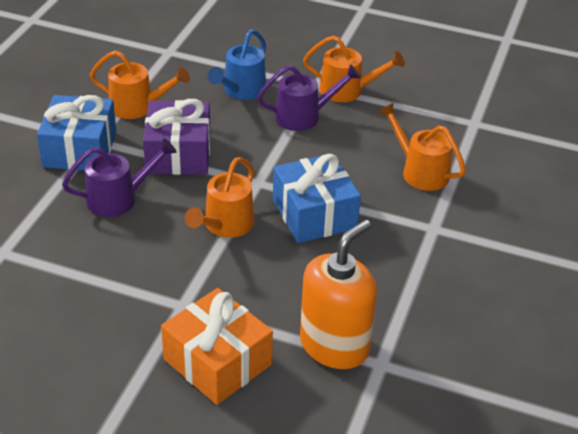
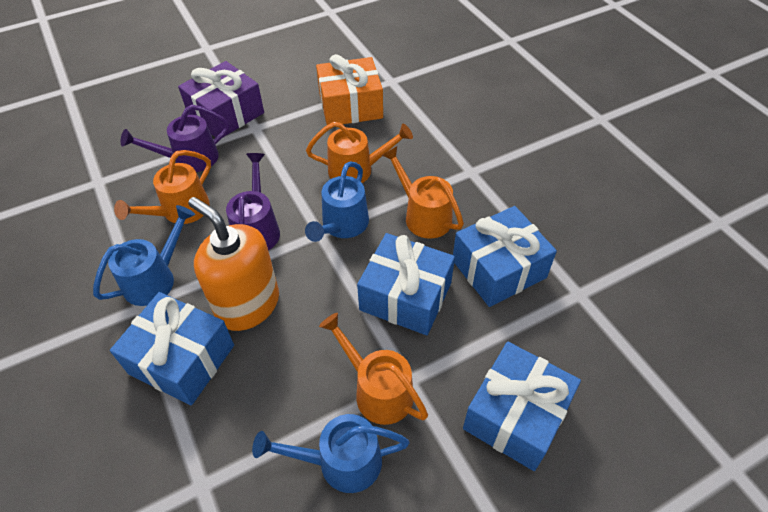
blue gift: 2 -> 4
blue watering can: 1 -> 3

